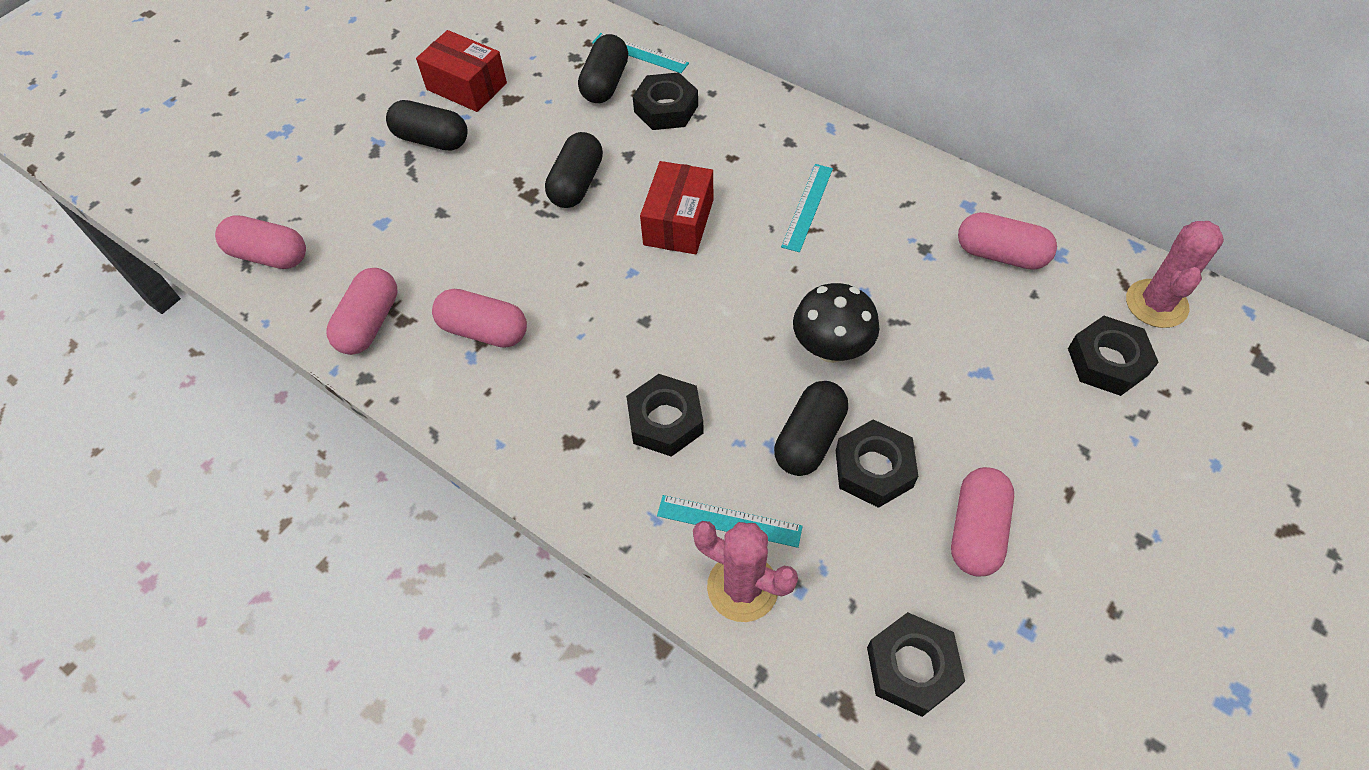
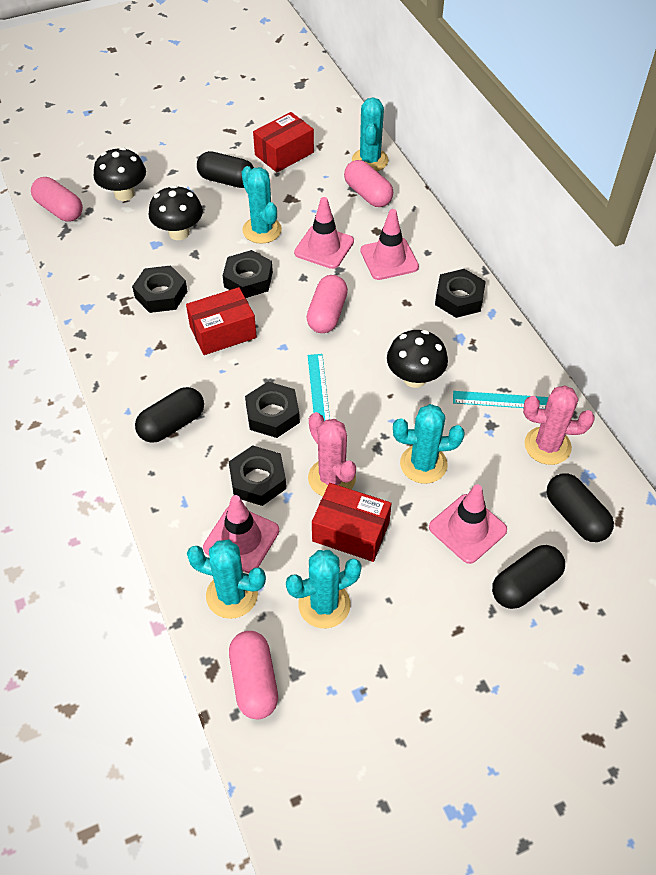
black mushroom: 1 -> 3
pink capsule: 5 -> 4
pink traffic cone: 0 -> 4
red box: 2 -> 3
turquoise cactus: 0 -> 5
turquoise ruler: 3 -> 2

